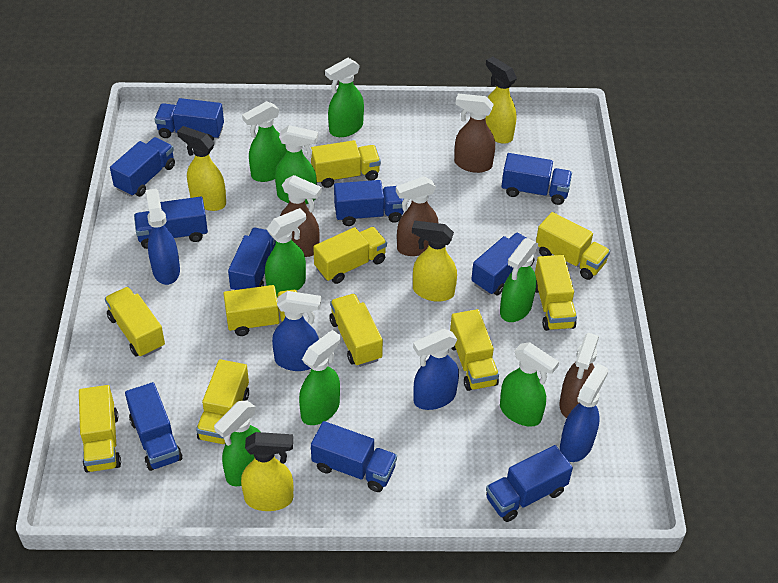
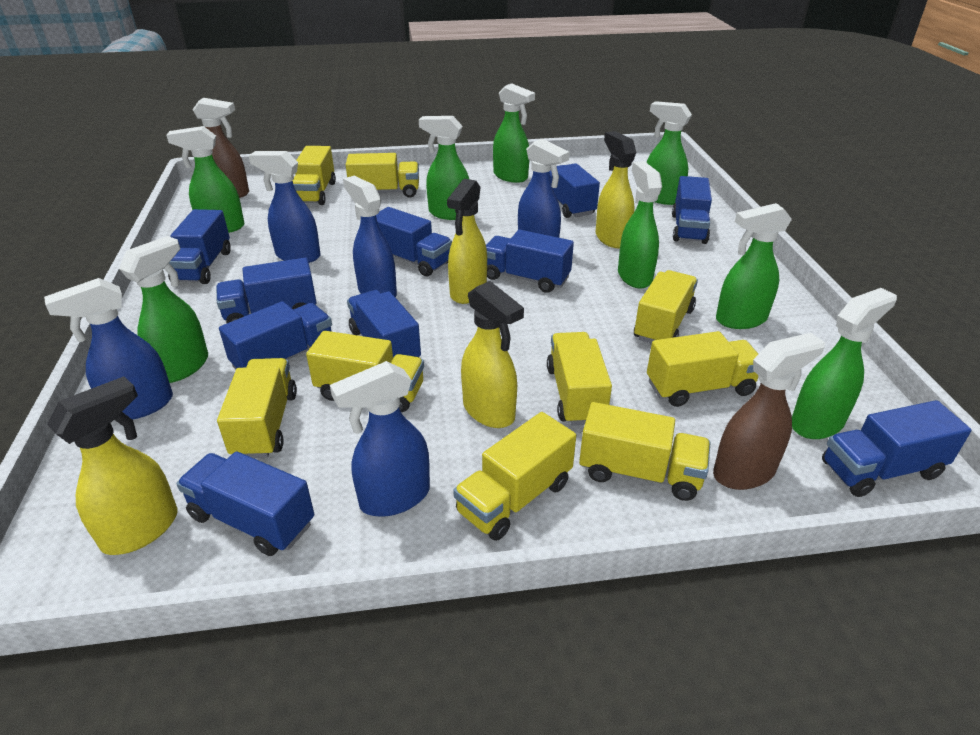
blue spray bottle: 4 -> 5
brown spray bottle: 4 -> 2
yellow truck: 10 -> 9

